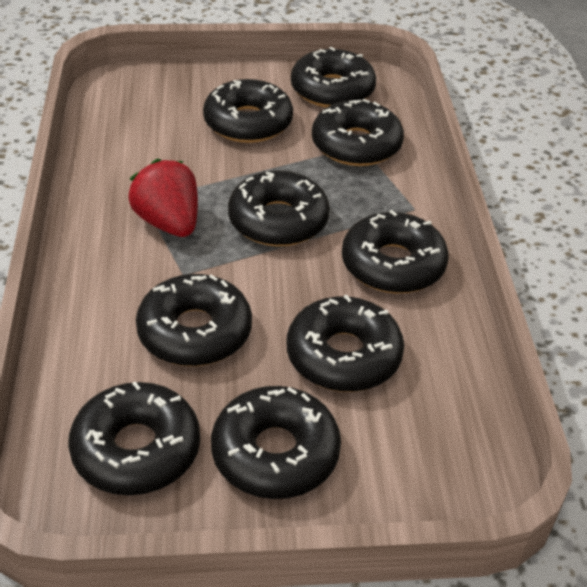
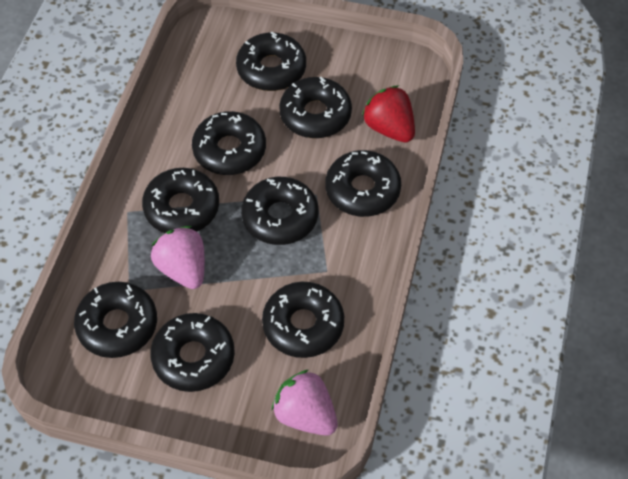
pink strawberry: 0 -> 2

